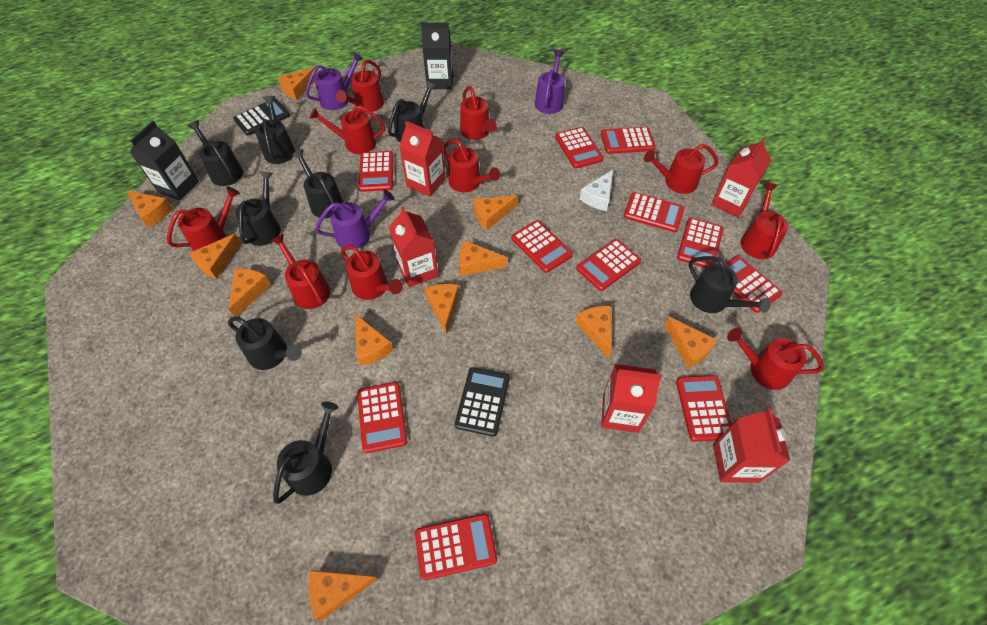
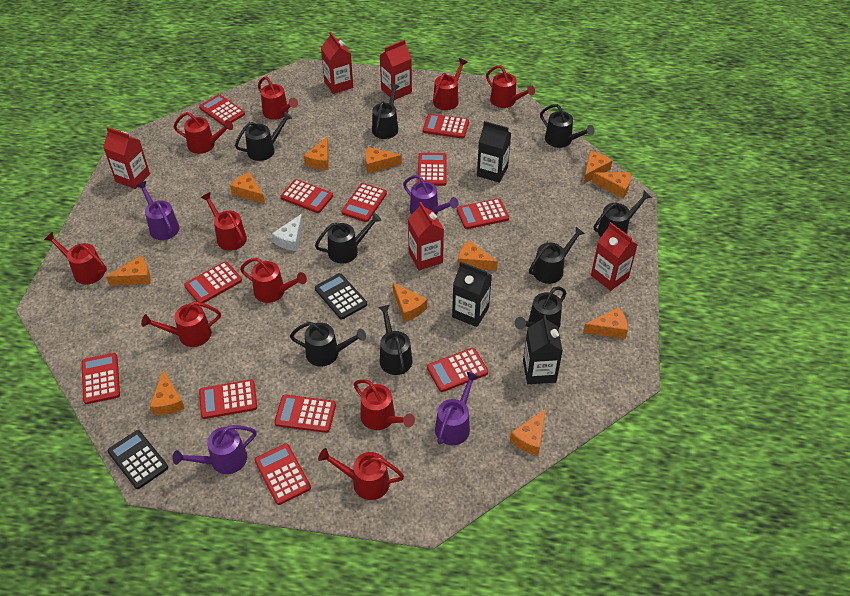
black carton: 2 -> 3
black watering can: 8 -> 9
purple watering can: 3 -> 4
red calculator: 11 -> 12

